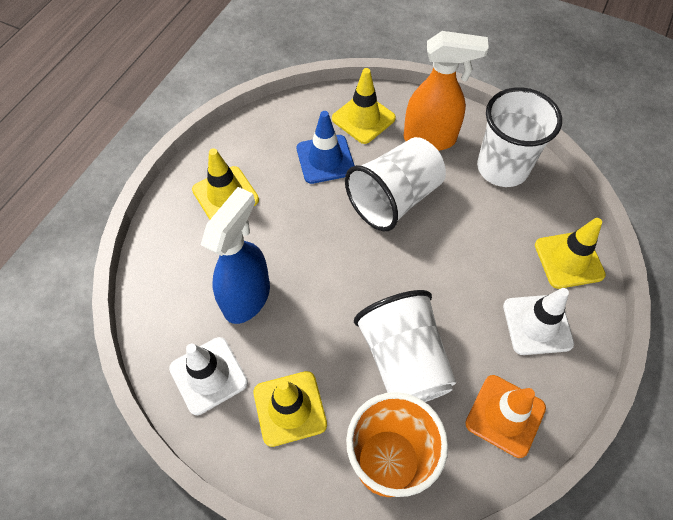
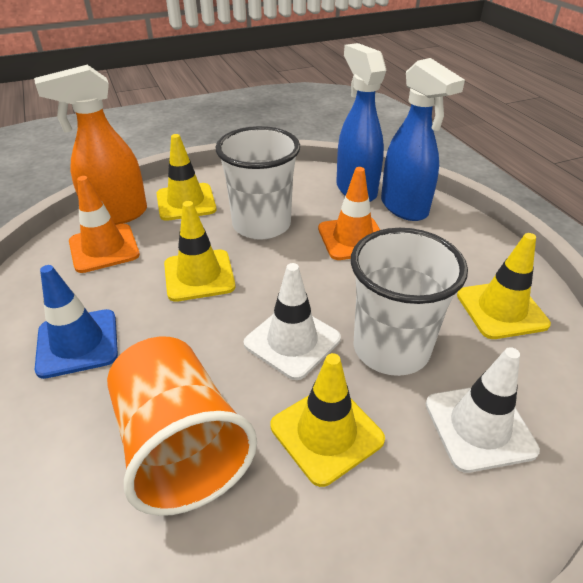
blue spray bottle: 1 -> 2
orange traffic cone: 1 -> 2
white cup: 3 -> 2

